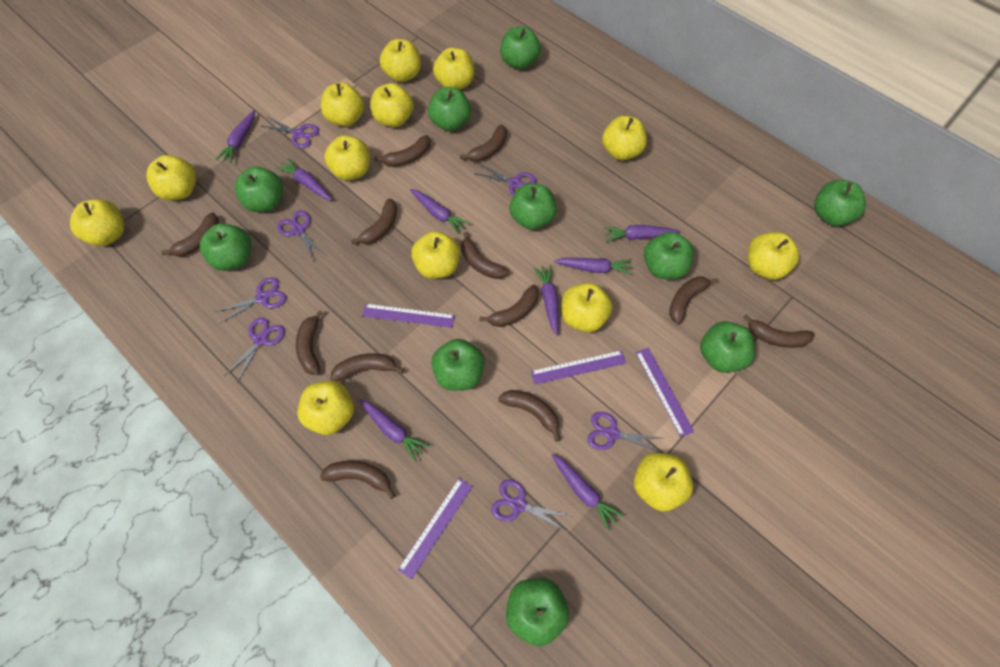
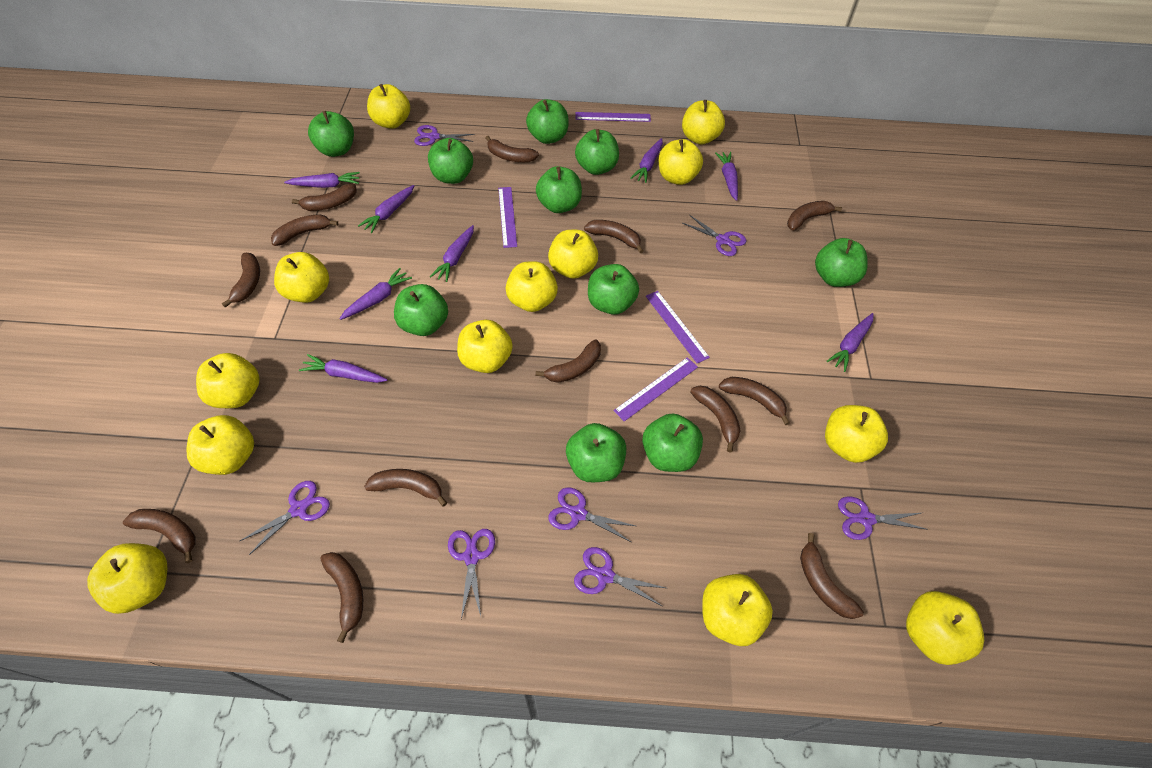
brown banana: 12 -> 13

